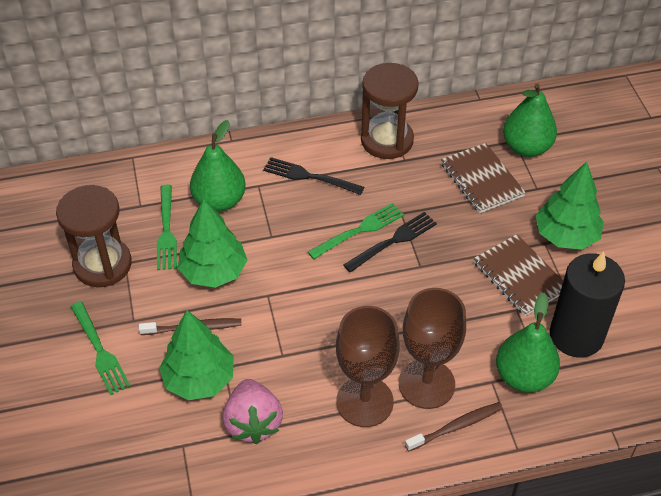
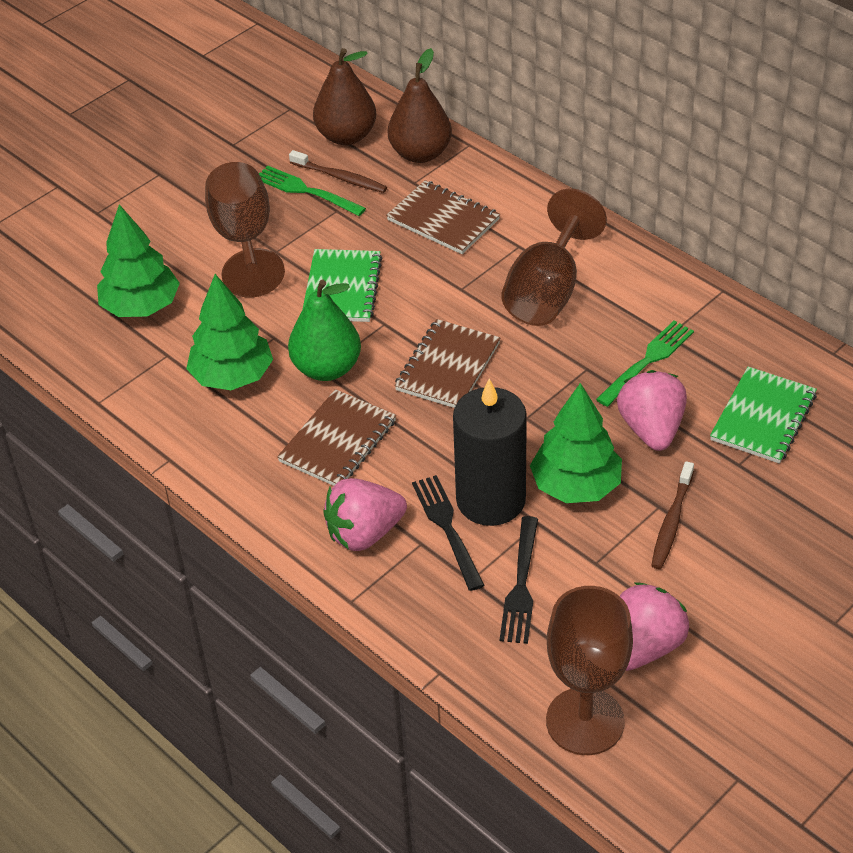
brown goblet: 2 -> 3
brown hourglass: 2 -> 0
brown notebook: 2 -> 3
brown pear: 0 -> 2
green fork: 3 -> 2
green notebook: 0 -> 2
green pear: 3 -> 1
pink strawberry: 1 -> 3

